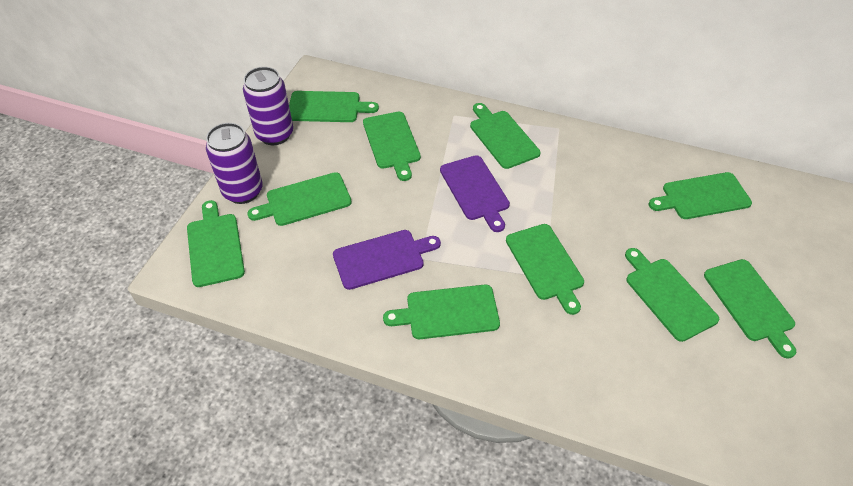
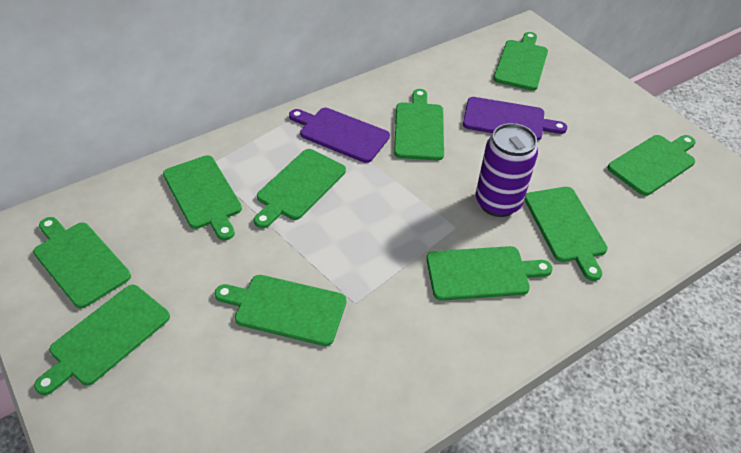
purple can: 2 -> 1

